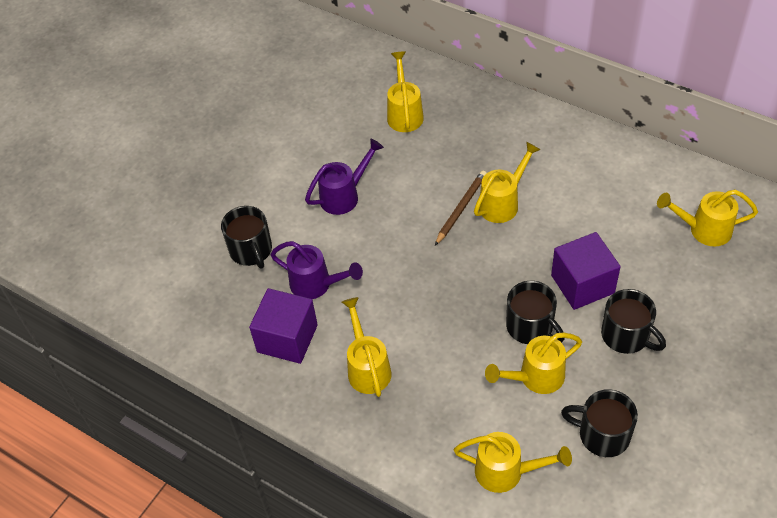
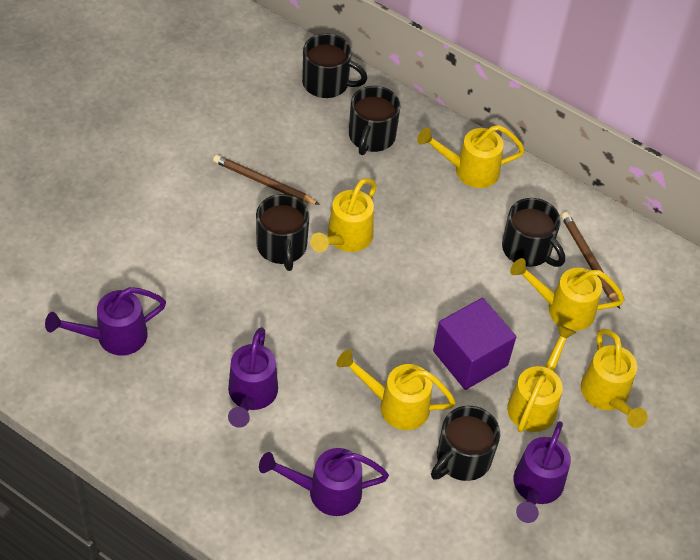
black mug: 4 -> 5
brown pencil: 1 -> 2
purple cube: 2 -> 1
purple watering can: 2 -> 4

